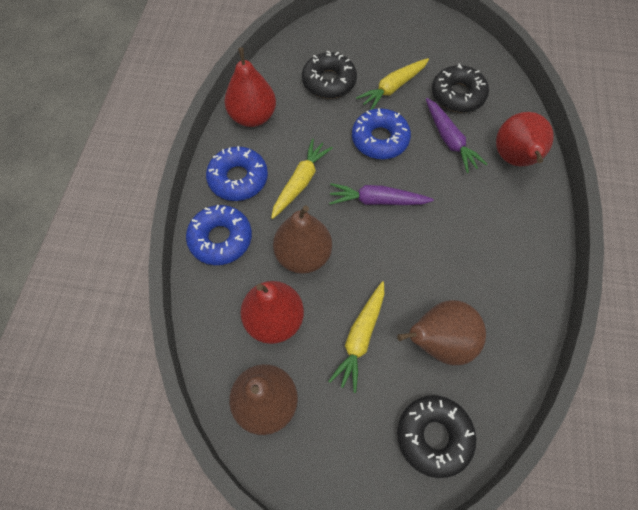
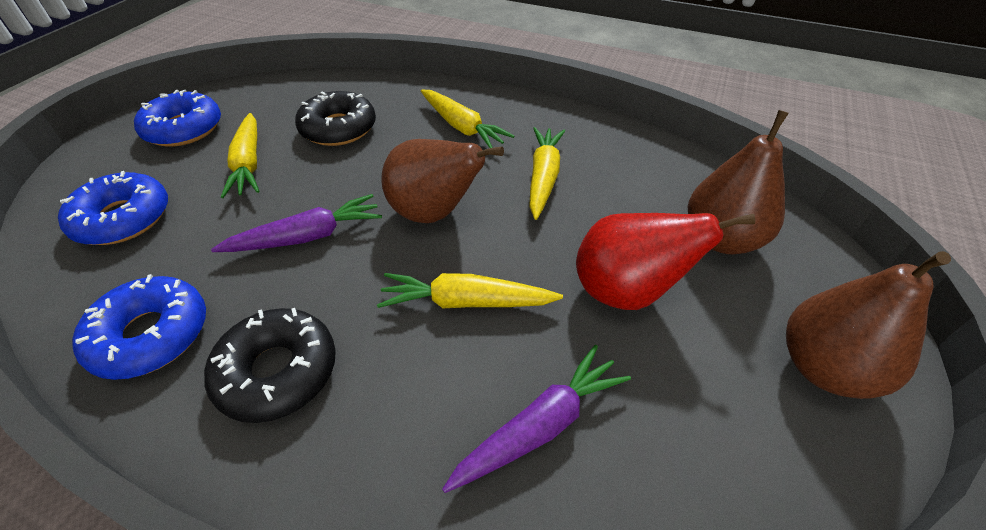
black donut: 3 -> 2
red pear: 3 -> 1
yellow carrot: 3 -> 4

